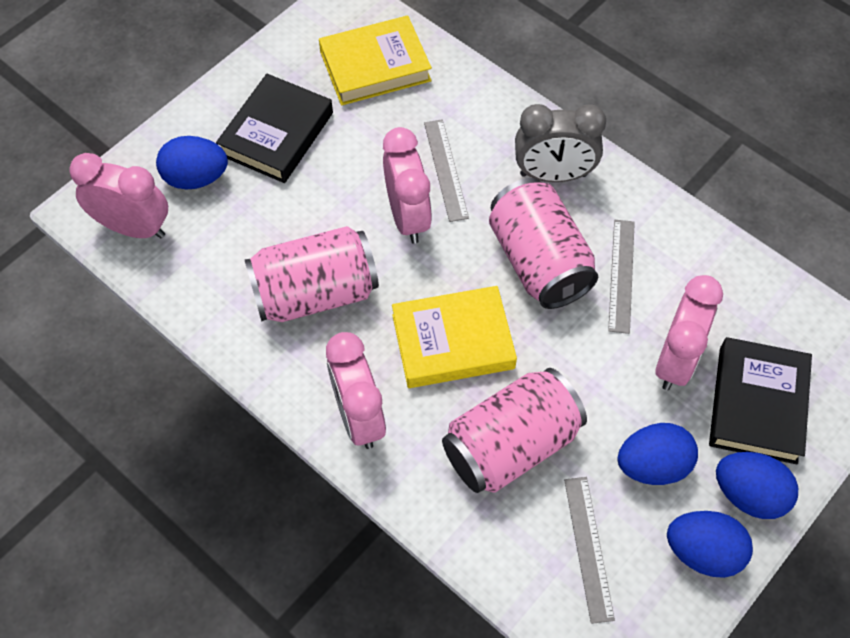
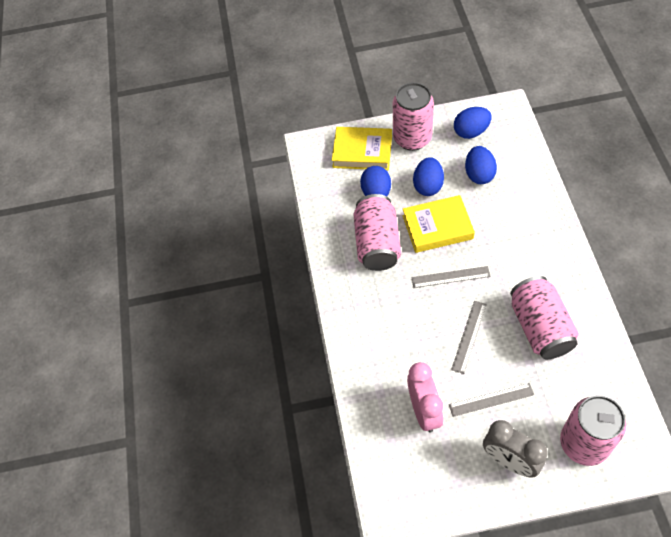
black book: 2 -> 0
pink can: 3 -> 4
pink clock: 4 -> 1

